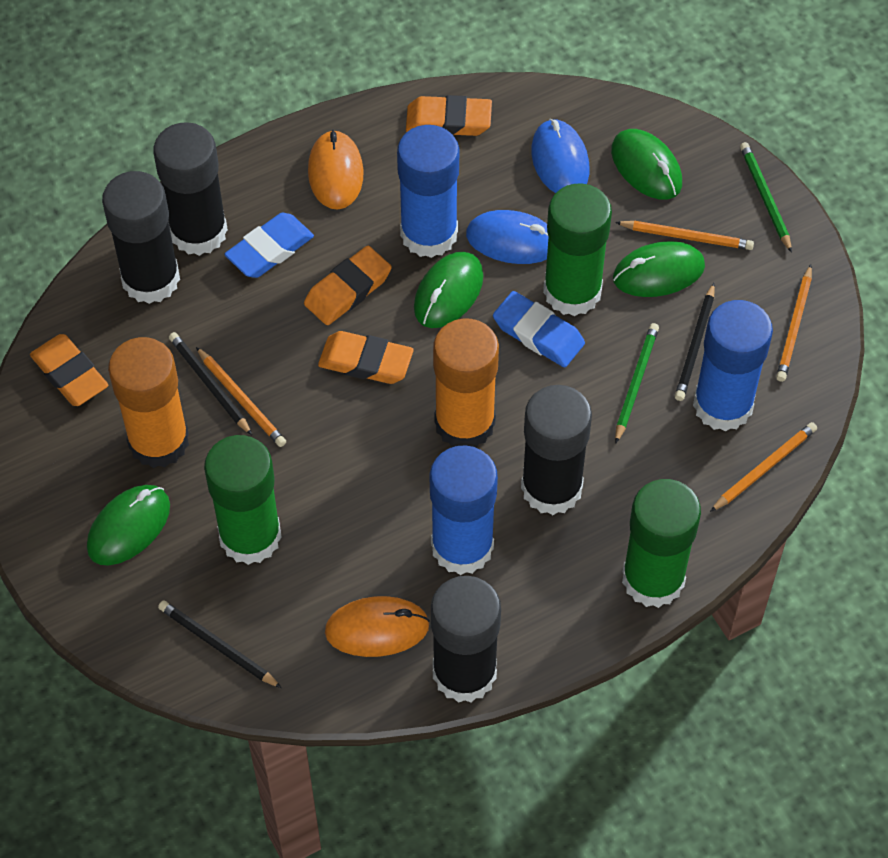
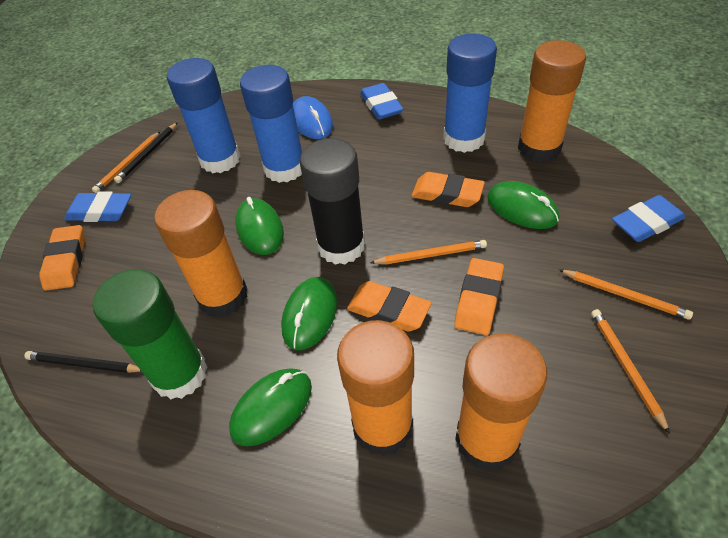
black glue stick: 4 -> 1
black pencil: 3 -> 2
blue eraser: 2 -> 3
blue mouse: 2 -> 1
green glue stick: 3 -> 1
green pencil: 2 -> 0
orange glue stick: 2 -> 4
orange mouse: 2 -> 0

